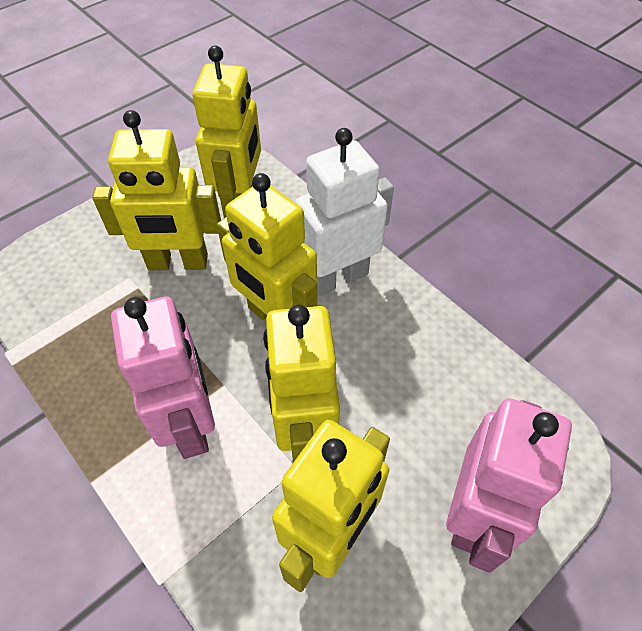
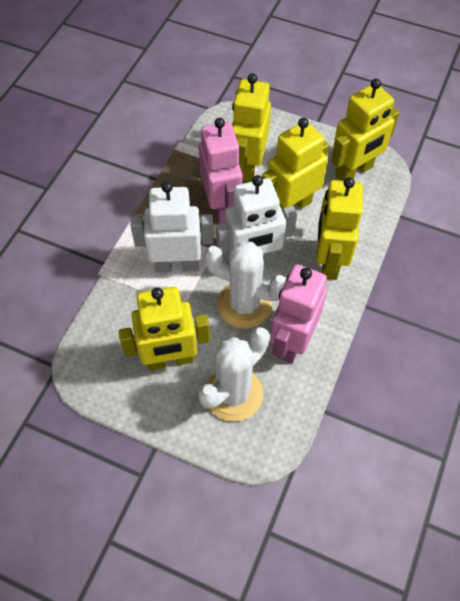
white cactus: 0 -> 2
white robot: 1 -> 2

